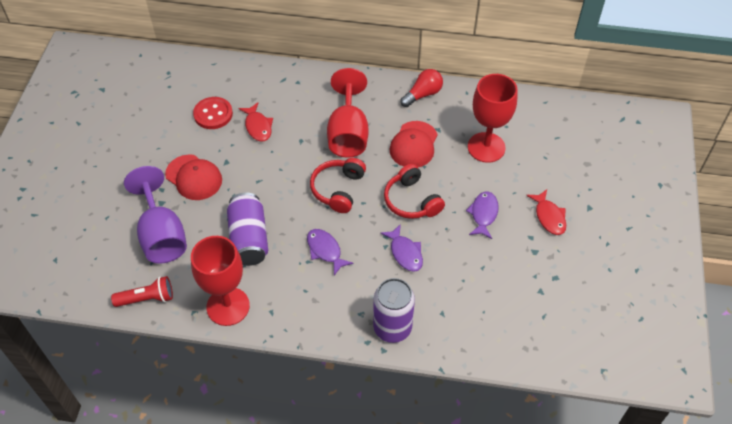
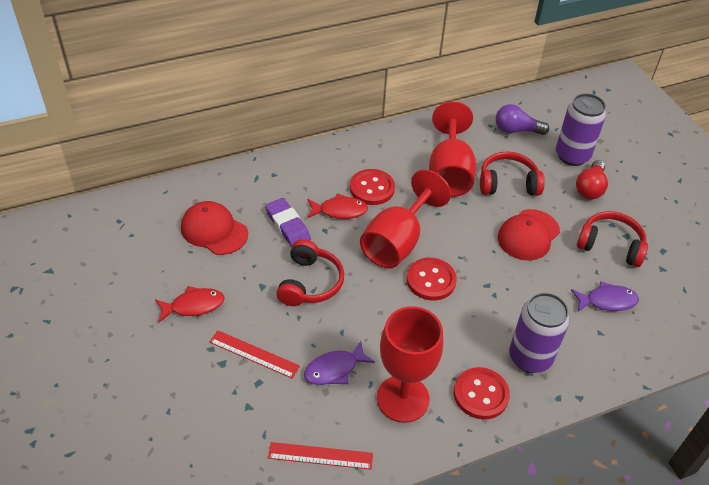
purple eraser: 0 -> 1
purple fish: 3 -> 2
purple goblet: 1 -> 0
purple light bulb: 0 -> 1
red button: 1 -> 3
red flashlight: 1 -> 0
red headphones: 2 -> 3
red ruler: 0 -> 2

